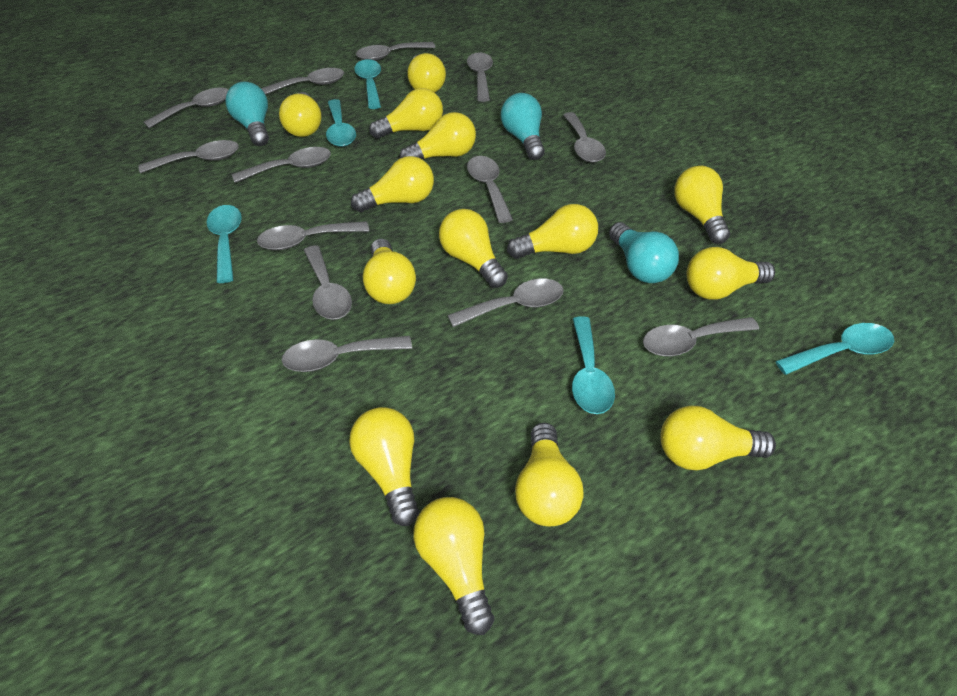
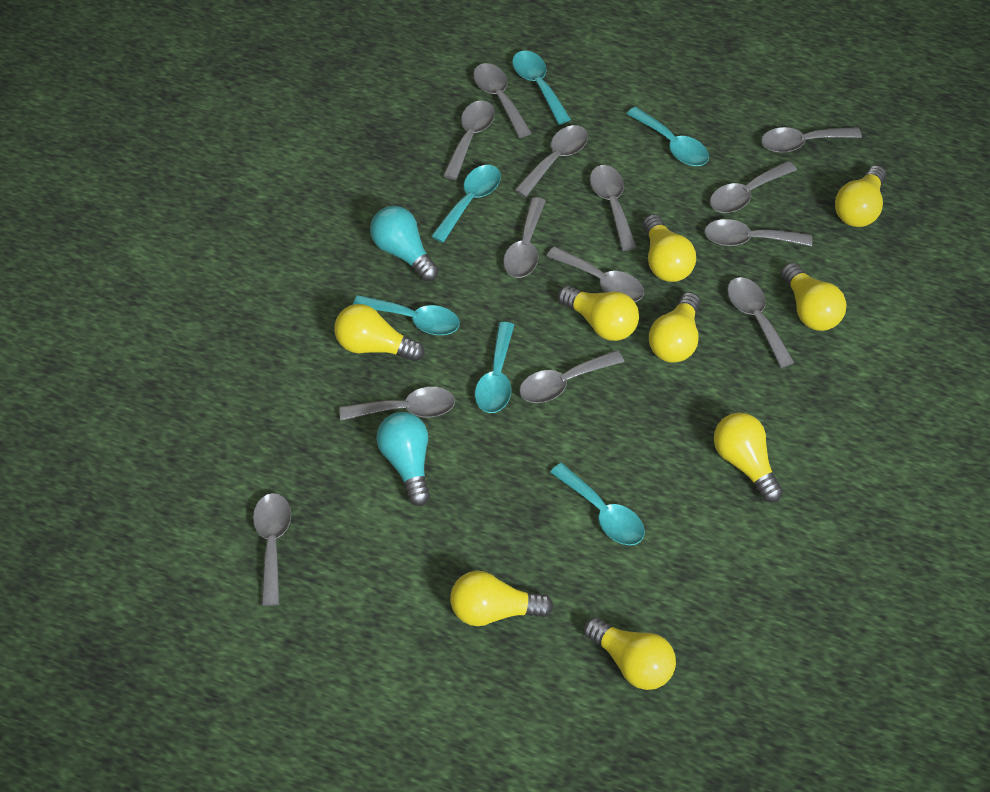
turquoise light bulb: 3 -> 2
turquoise spoon: 5 -> 6
yellow light bulb: 14 -> 9

